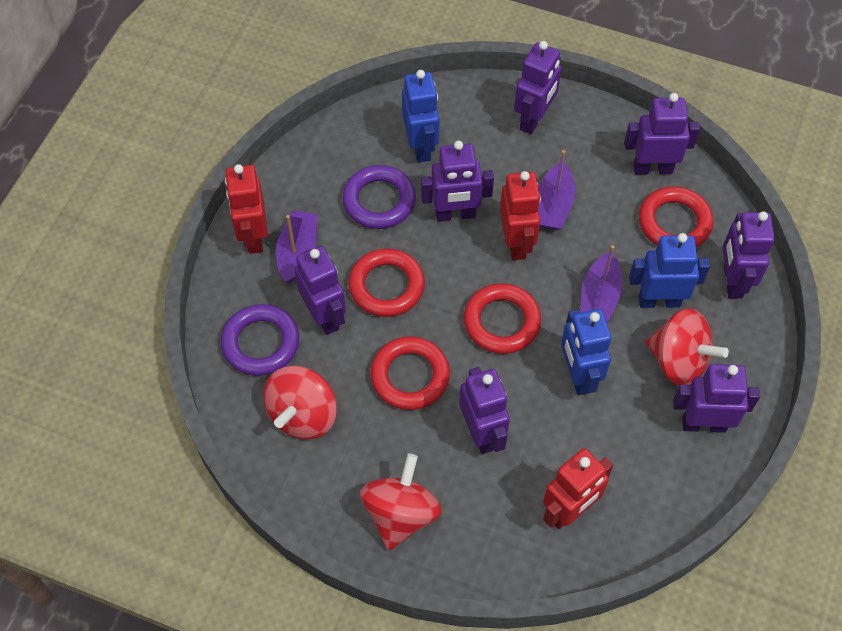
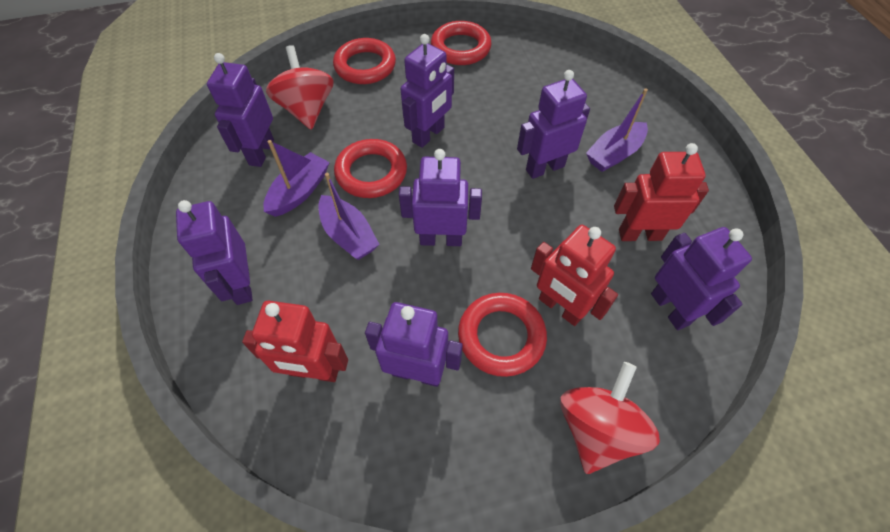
blue robot: 3 -> 0
purple ring: 2 -> 0
red spinning top: 3 -> 2

